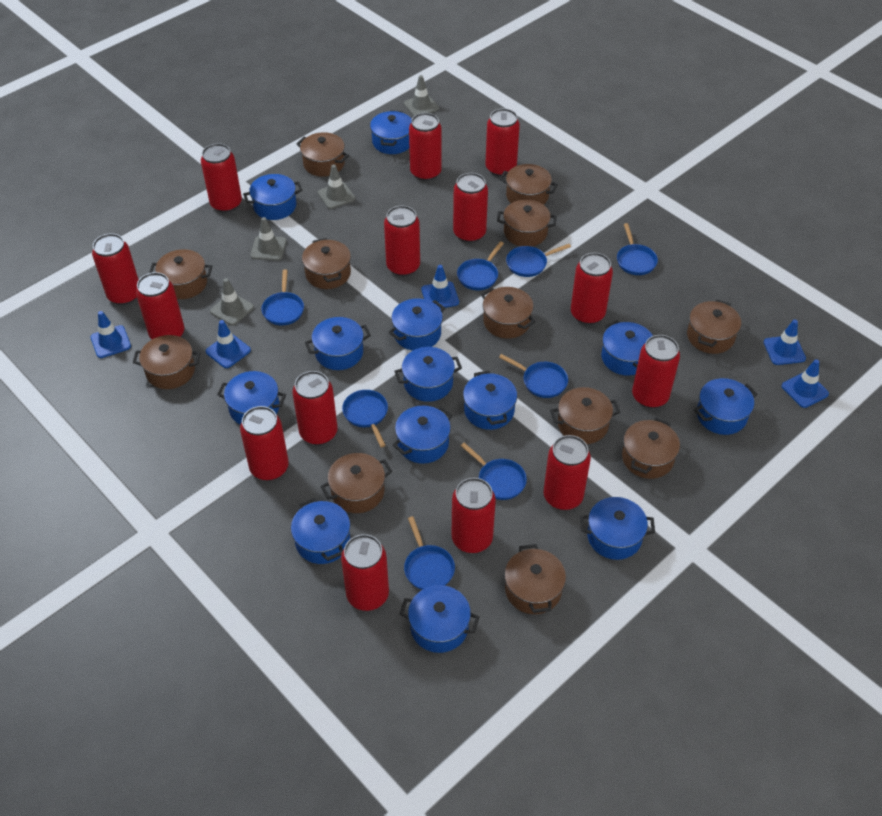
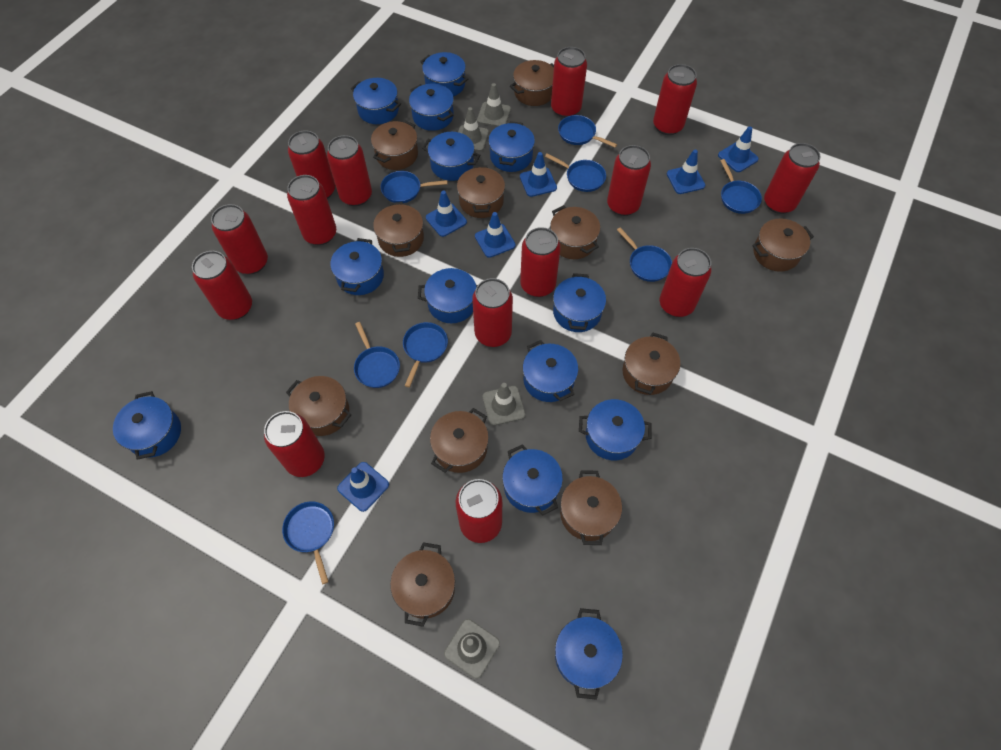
blue traffic cone: 5 -> 6
brown pot: 12 -> 11

